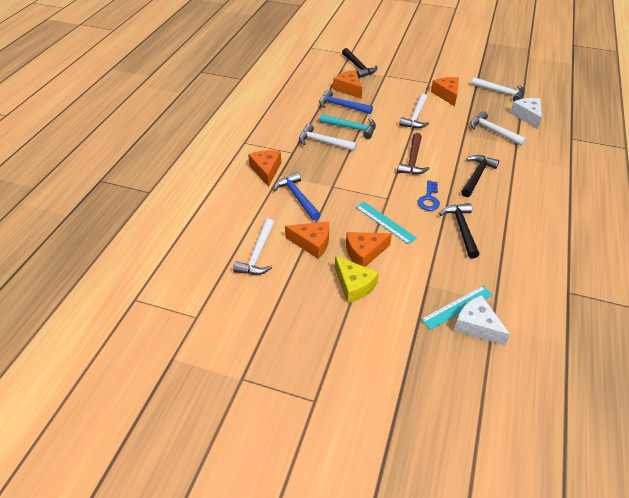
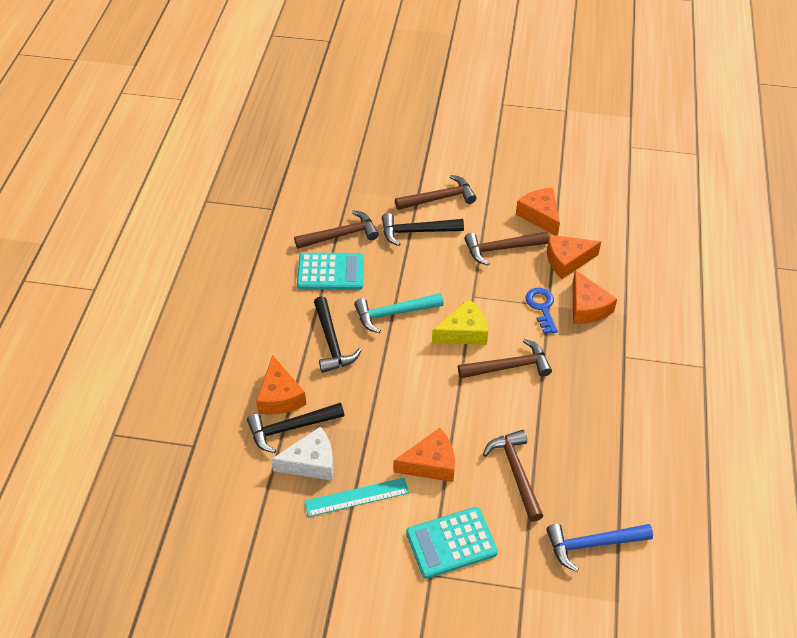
blue hammer: 2 -> 1
brown hammer: 1 -> 5
turquoise calculator: 0 -> 2
turquoise ruler: 2 -> 1
white cheese: 2 -> 1
white hammer: 5 -> 0

